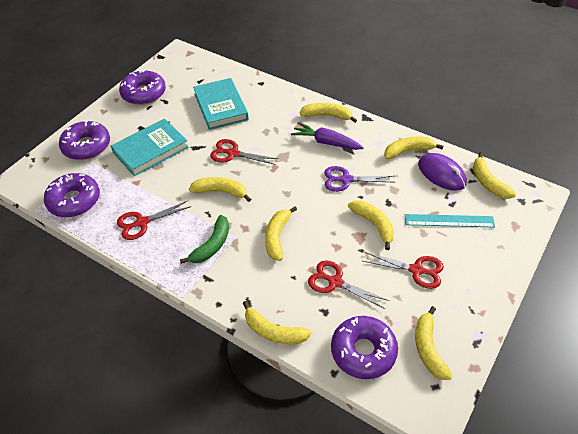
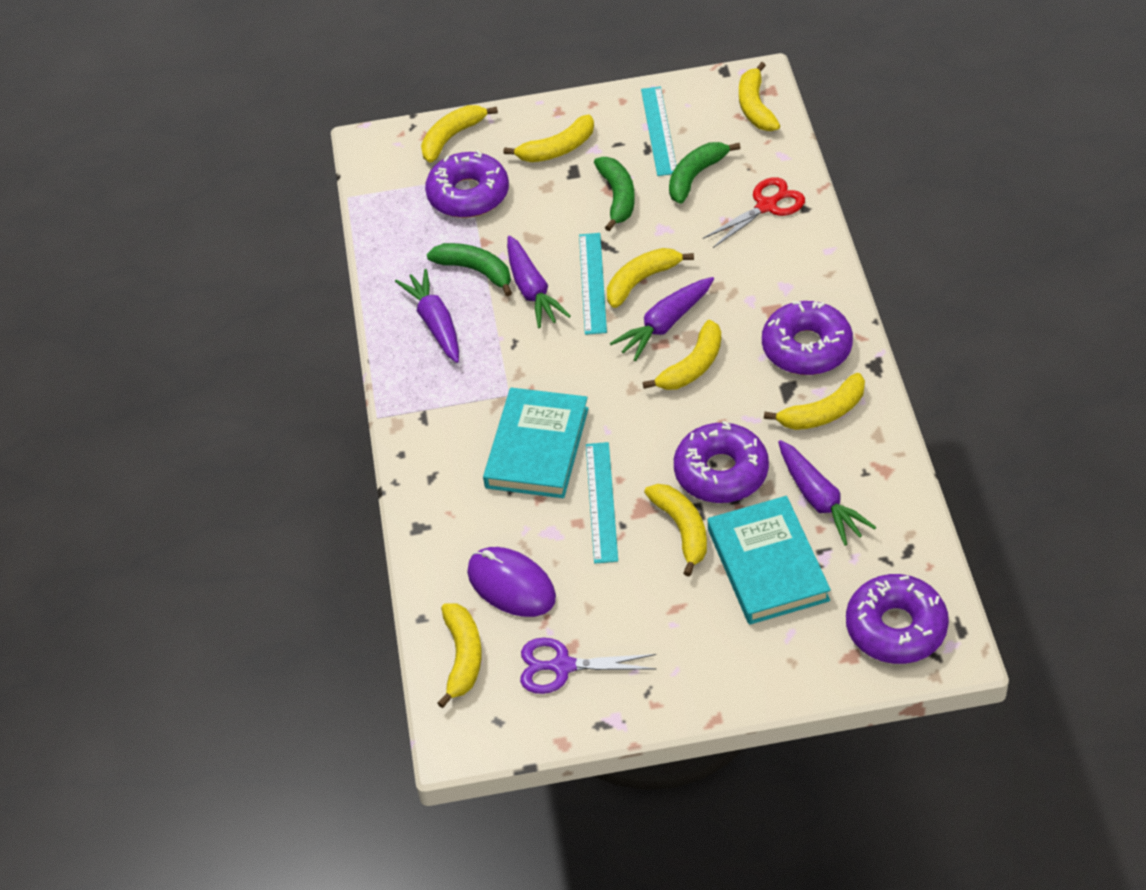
green banana: 1 -> 3
purple carrot: 1 -> 4
red scissors: 4 -> 1
turquoise ruler: 1 -> 3

